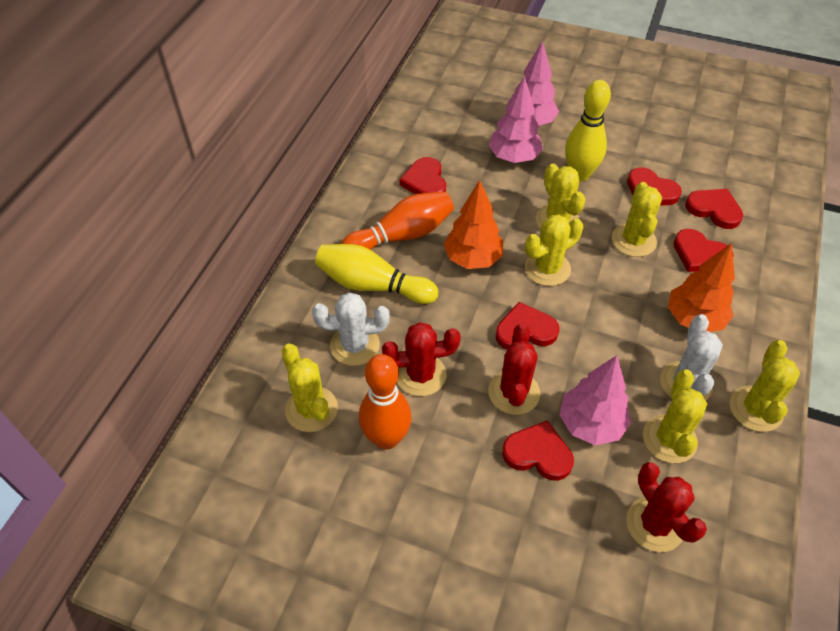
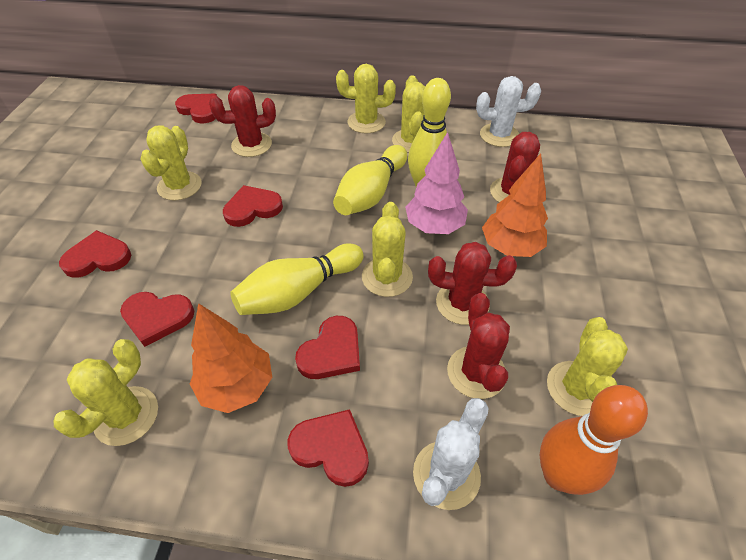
orange bowling pin: 2 -> 1
pink tree: 3 -> 1
red cactus: 3 -> 4
yellow bowling pin: 2 -> 3

